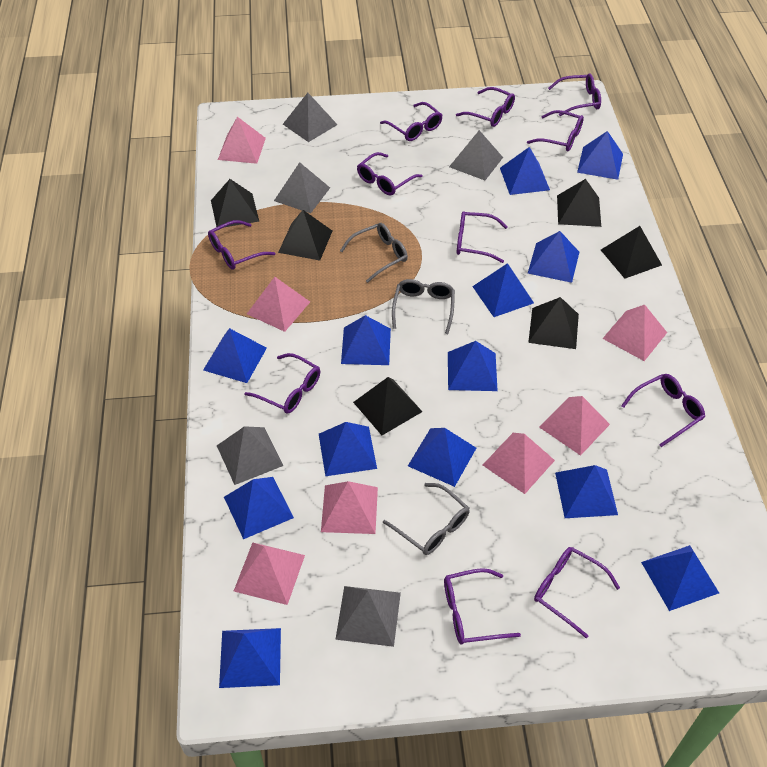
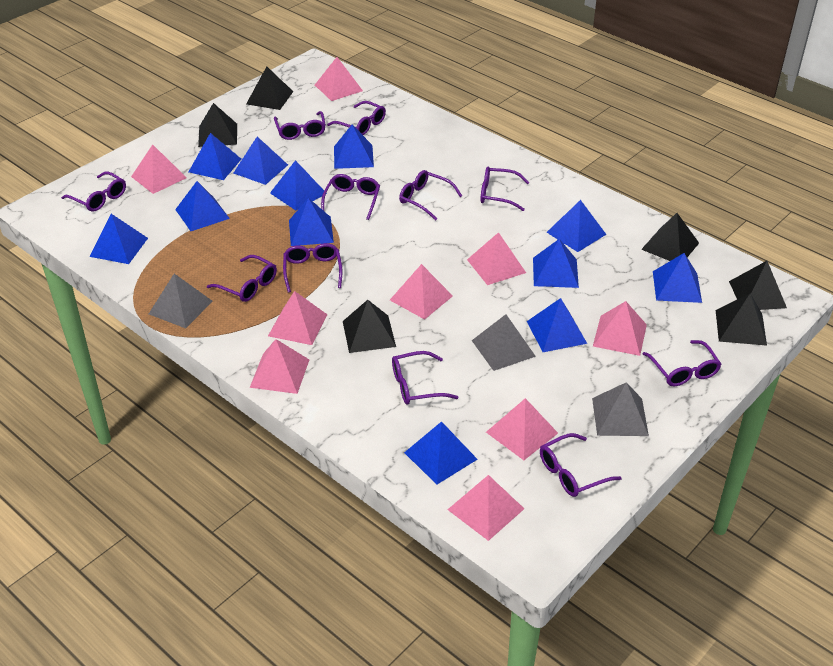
blue pyramid: 13 -> 12
grey glasses: 3 -> 0
grey pyramid: 5 -> 3
pink pyramid: 7 -> 9

